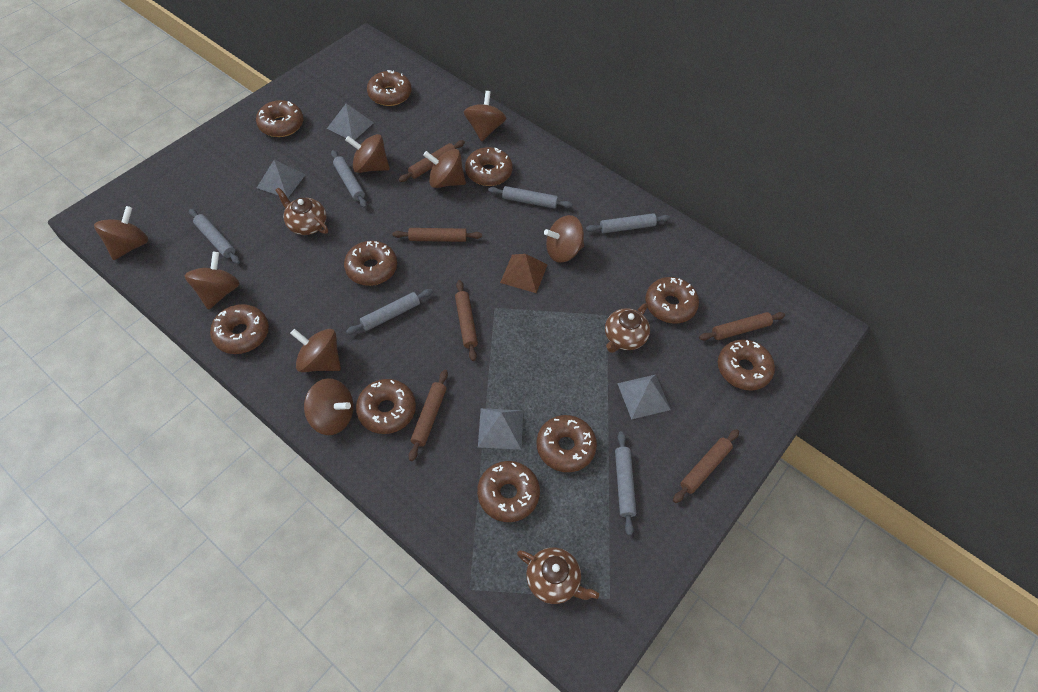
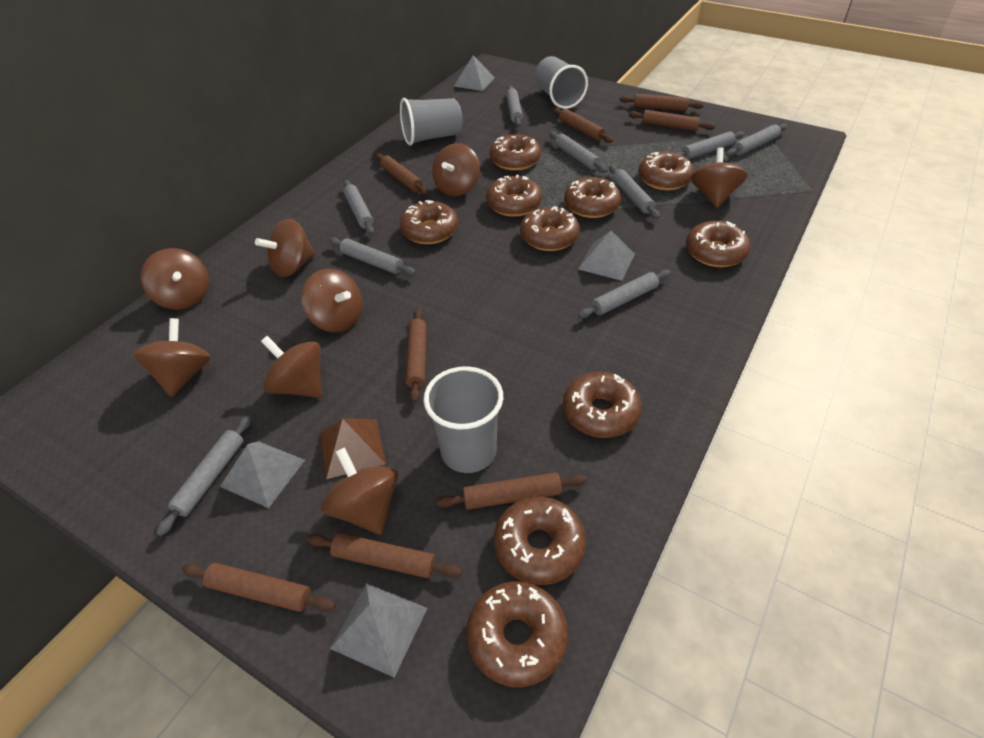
brown rolling pin: 6 -> 8
brown teapot: 3 -> 0
grey cup: 0 -> 3
grey rolling pin: 6 -> 9

